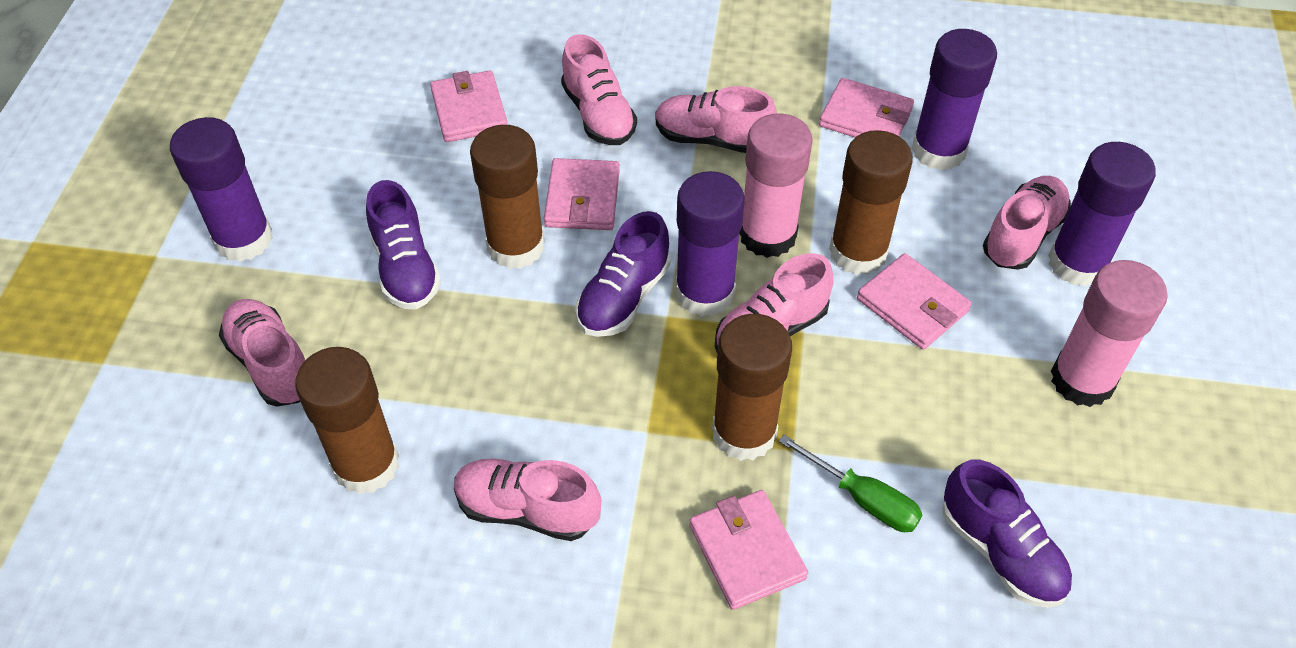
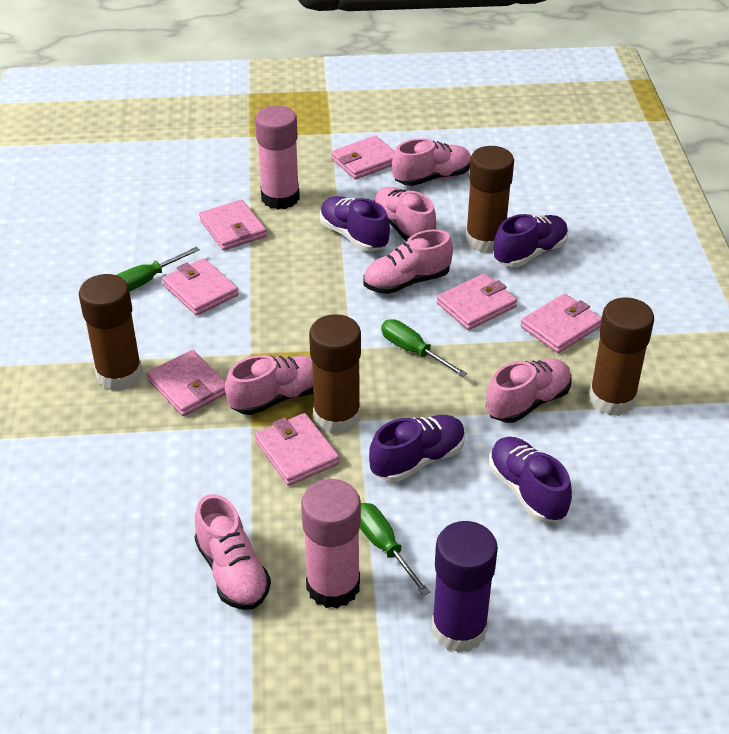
green screwdriver: 1 -> 3
pink wallet: 5 -> 7
purple glue stick: 4 -> 1
purple shoe: 3 -> 4

